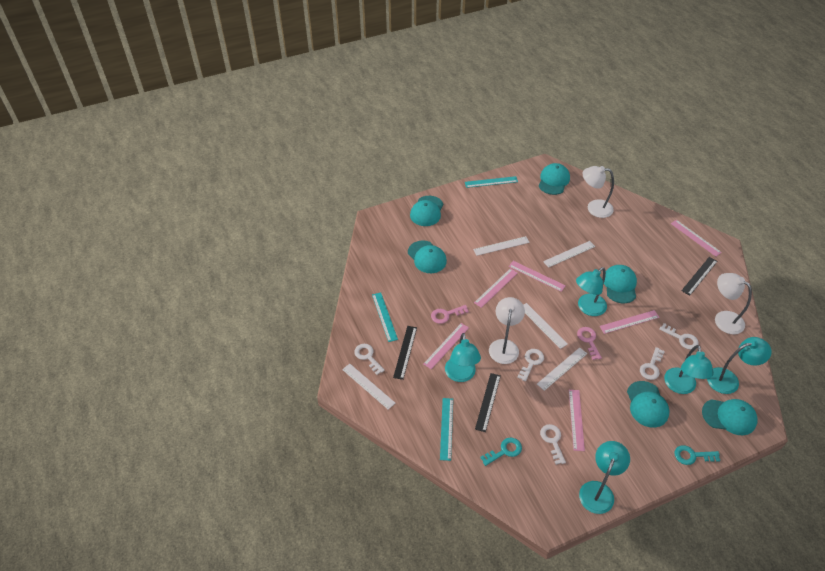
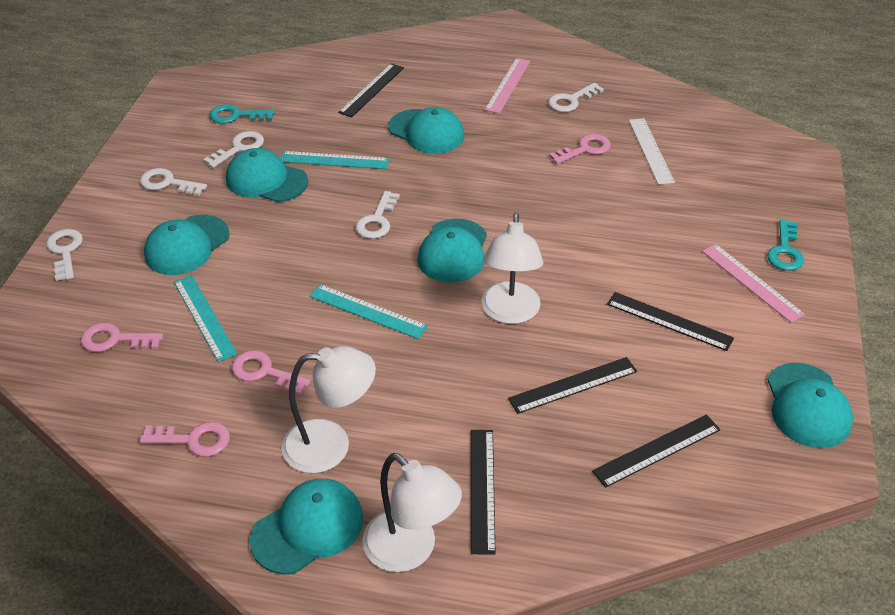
black ruler: 3 -> 5
pink key: 2 -> 4
pink ruler: 6 -> 2
turquoise lamp: 5 -> 0
white ruler: 5 -> 1

